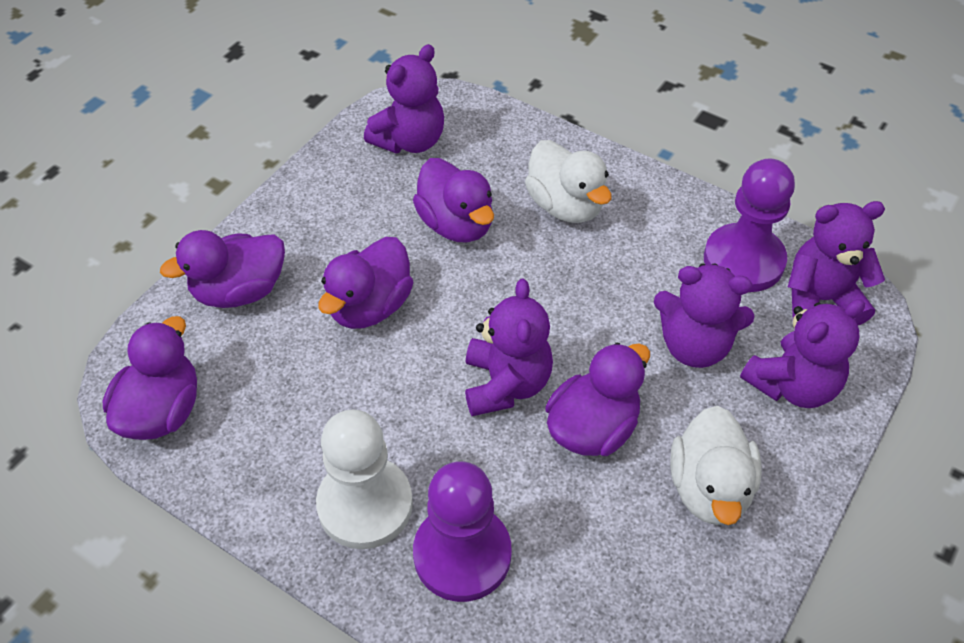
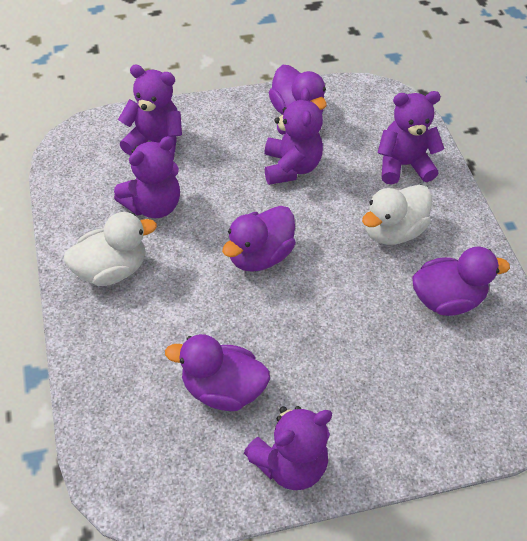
purple duck: 5 -> 4
purple pawn: 2 -> 0
white pawn: 1 -> 0

